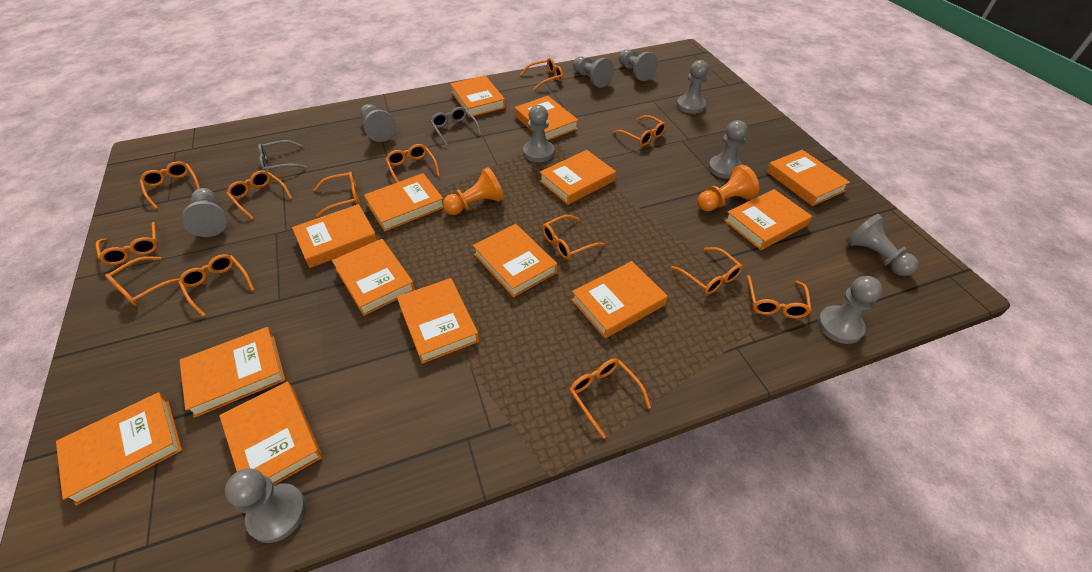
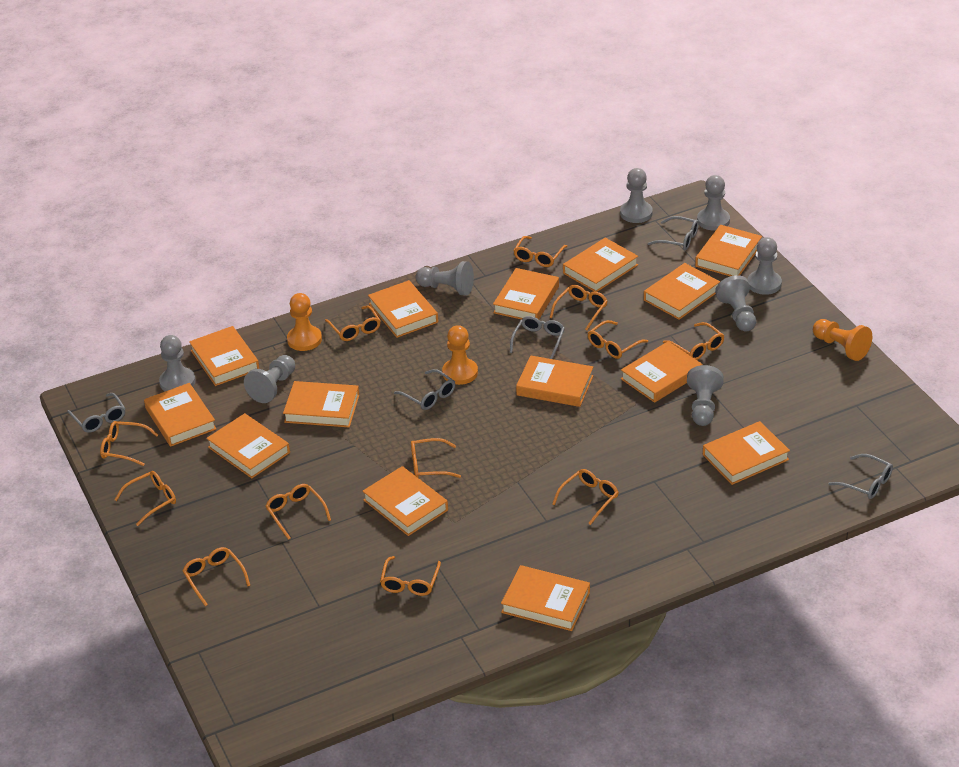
grey glasses: 2 -> 5
grey pawn: 10 -> 8
orange glasses: 13 -> 12
orange pawn: 2 -> 3

